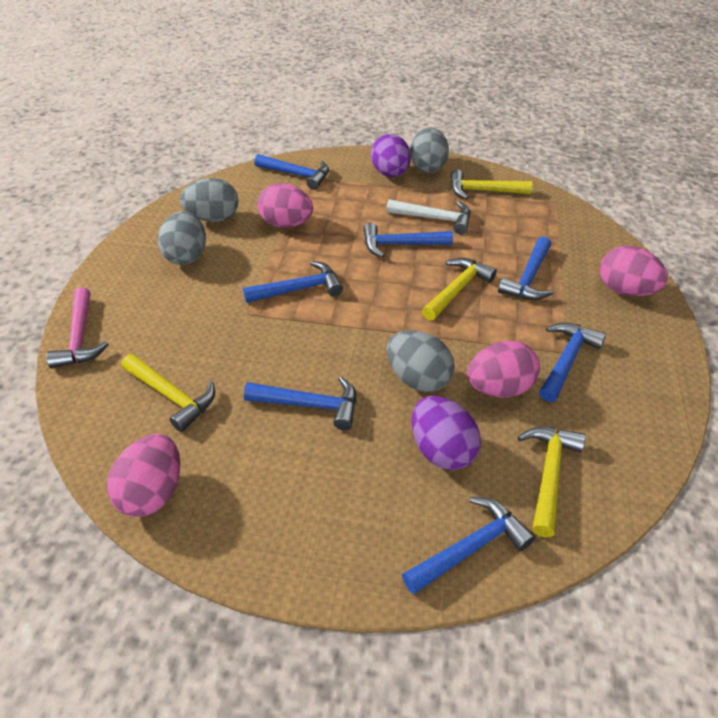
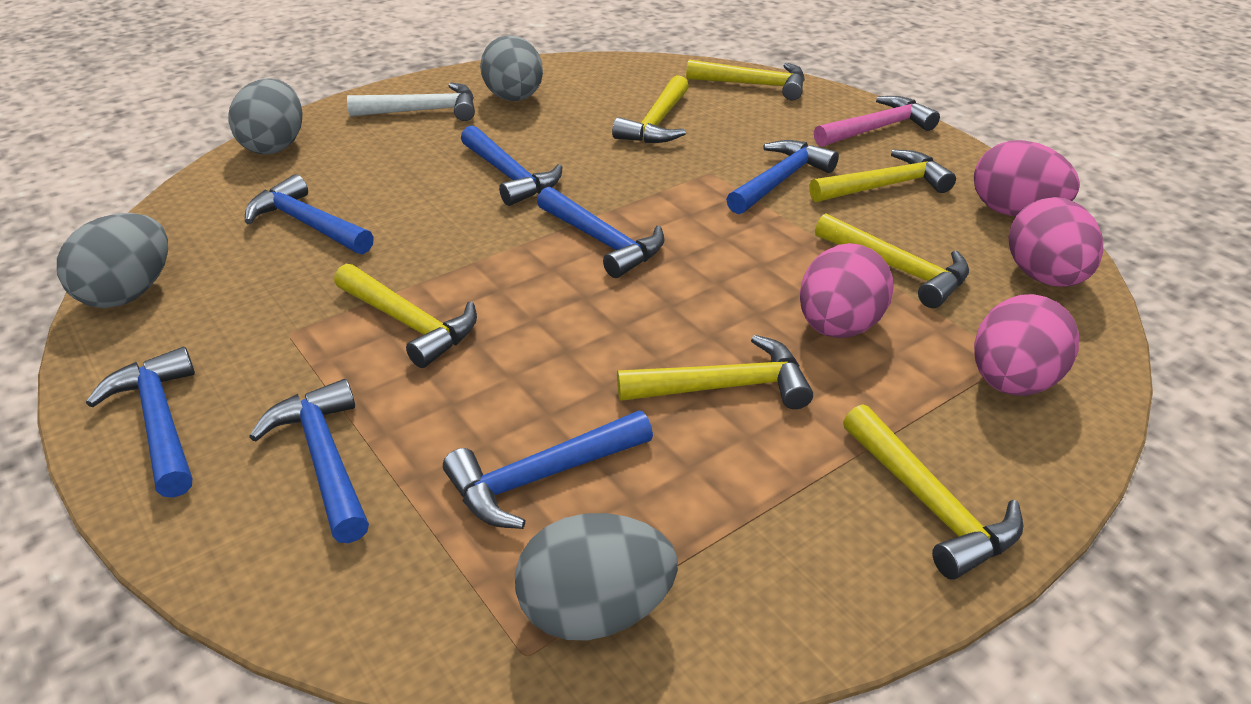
purple egg: 2 -> 0
yellow hammer: 4 -> 7

